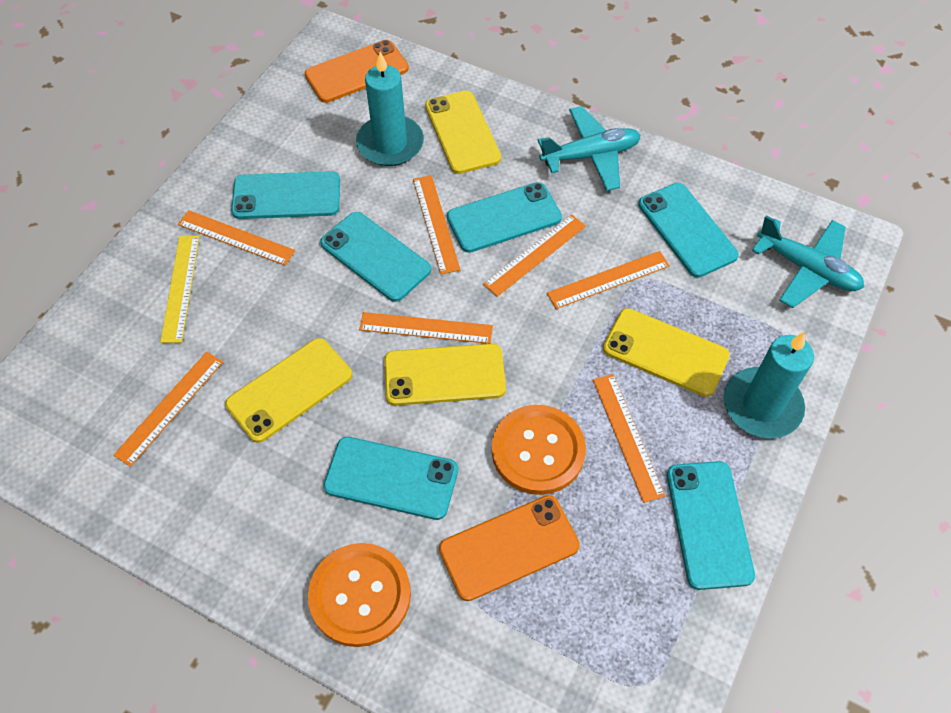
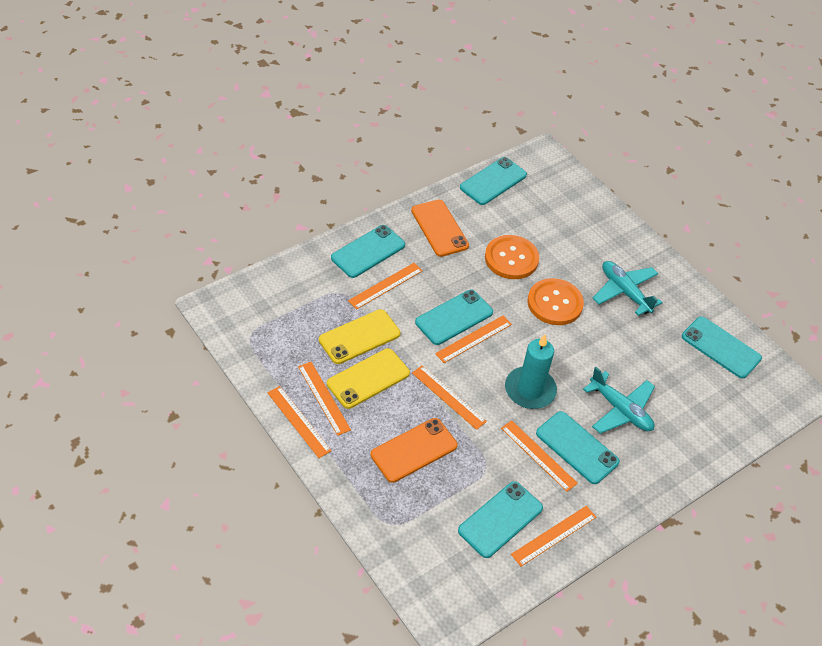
turquoise candle: 2 -> 1
yellow phone: 4 -> 2
yellow ruler: 1 -> 0

